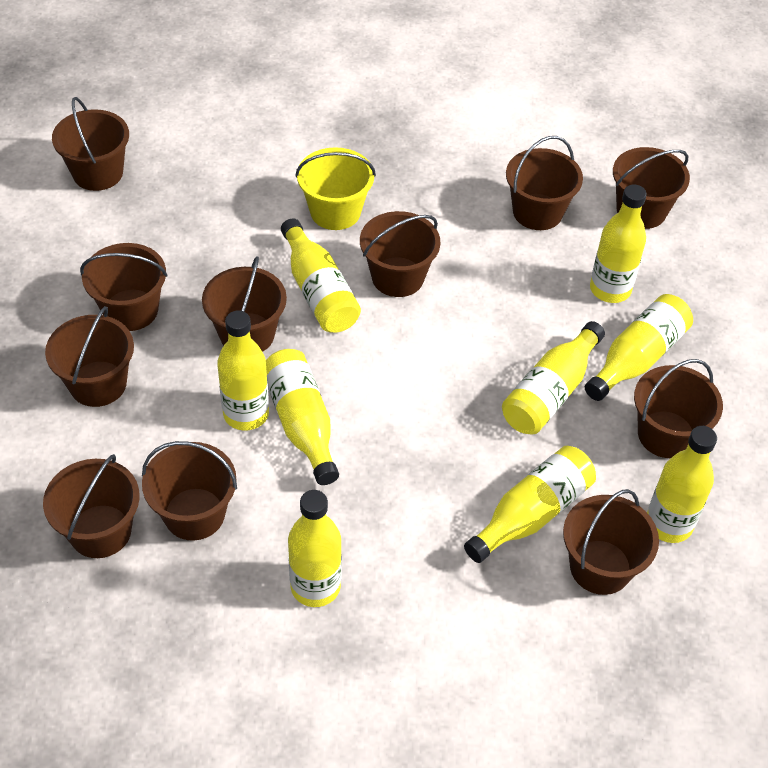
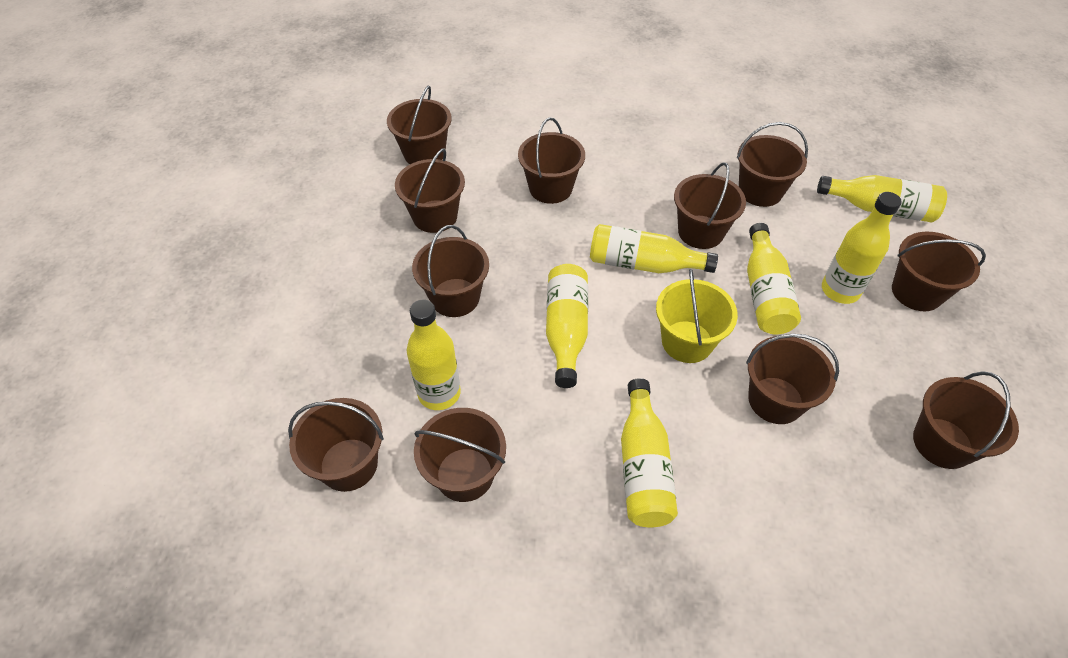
yellow bottle: 9 -> 7

